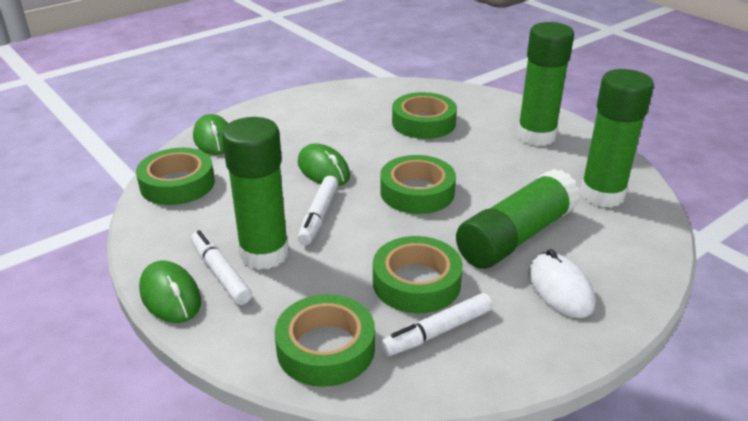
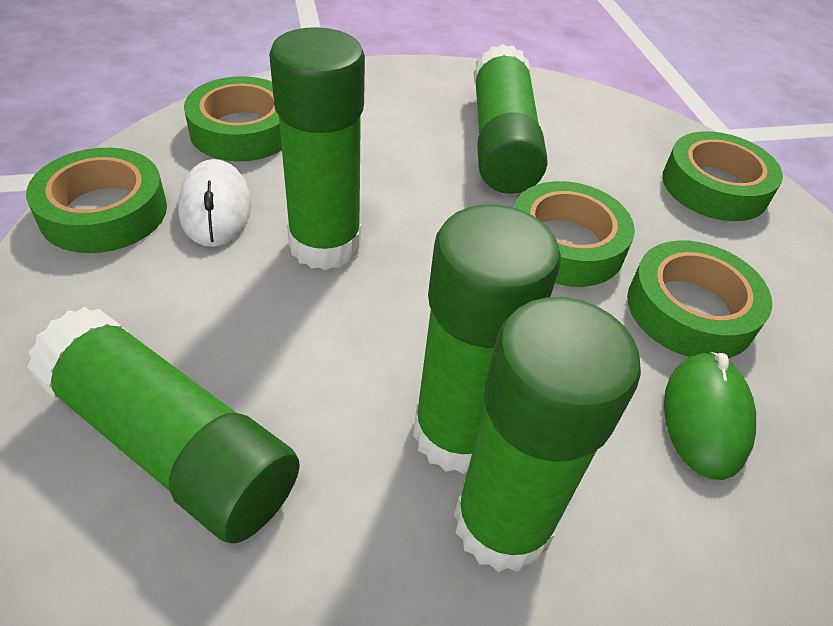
green glue stick: 4 -> 5
green mouse: 3 -> 1
white marker: 3 -> 0

